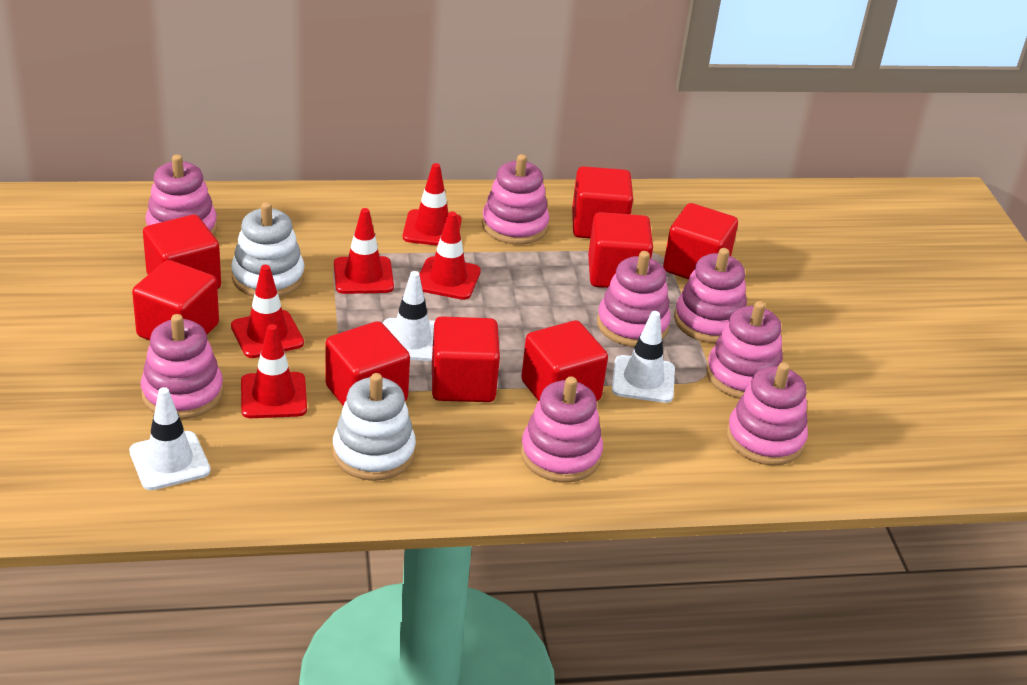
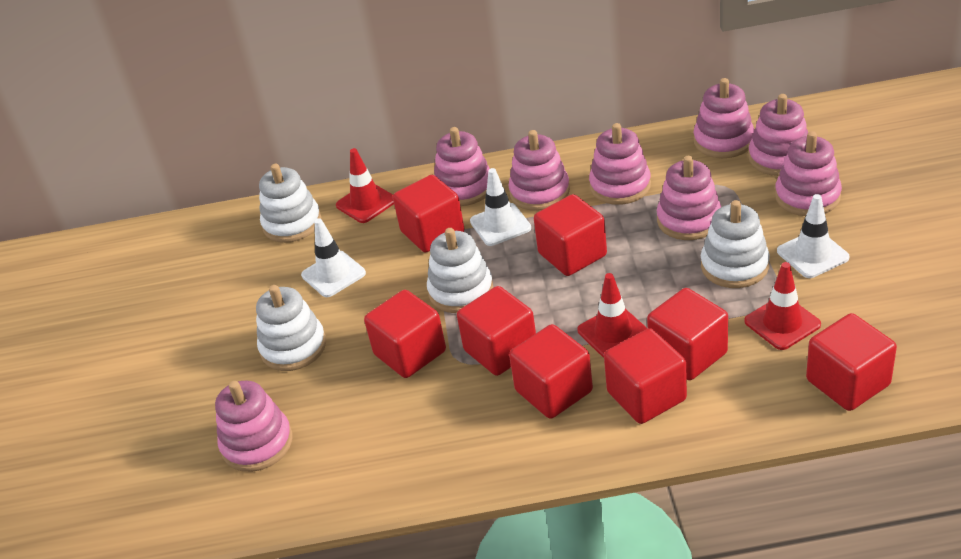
red traffic cone: 5 -> 3
white stacking toy: 2 -> 4

